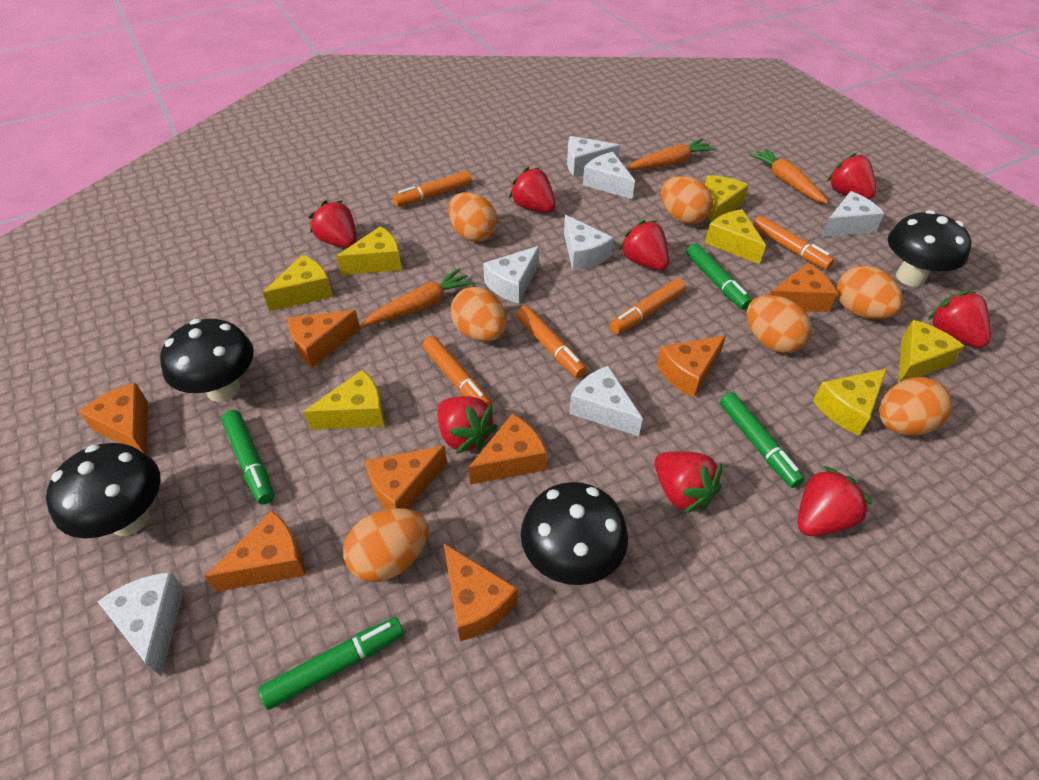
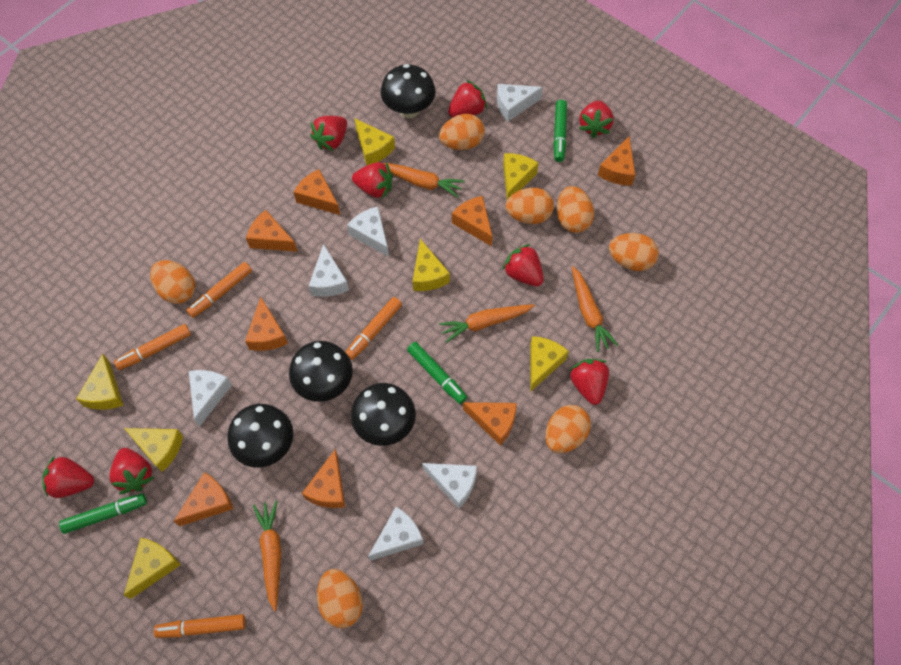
green marker: 4 -> 3
orange carrot: 3 -> 4
orange marker: 5 -> 4
white cheese: 7 -> 6

